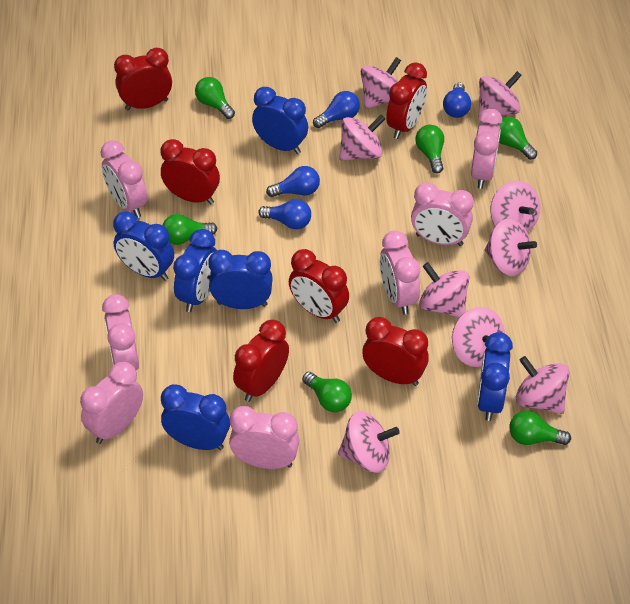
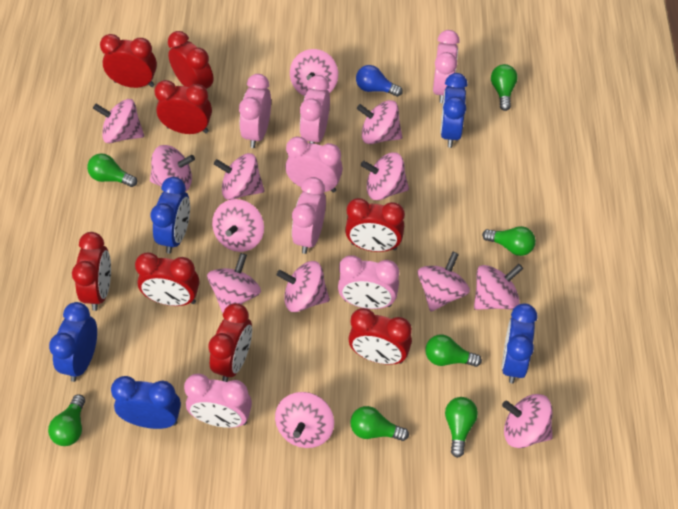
blue clock: 6 -> 5
blue light bulb: 4 -> 1
green light bulb: 6 -> 7
pink spinning top: 9 -> 13
red clock: 6 -> 8

